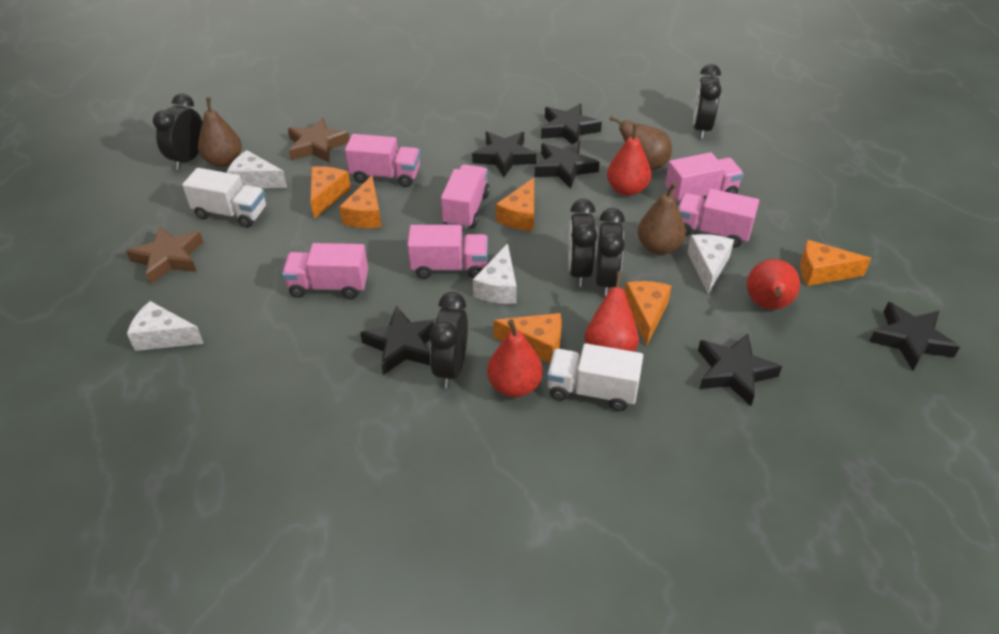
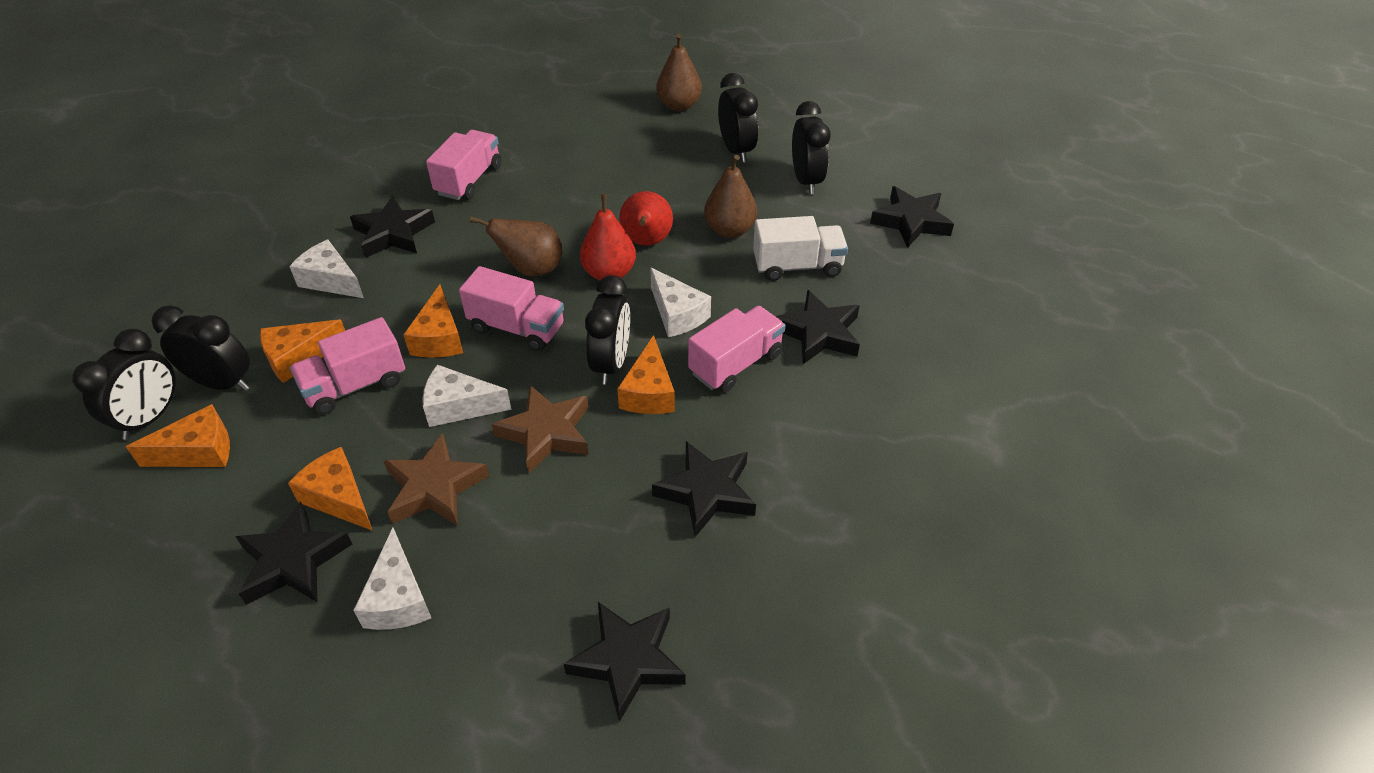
orange cheese: 6 -> 5
pink truck: 6 -> 4
red pear: 4 -> 2
white truck: 2 -> 1

